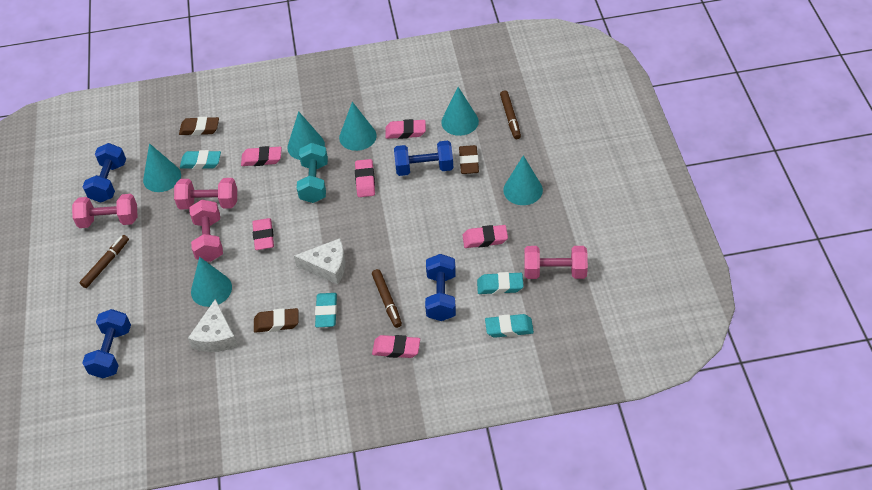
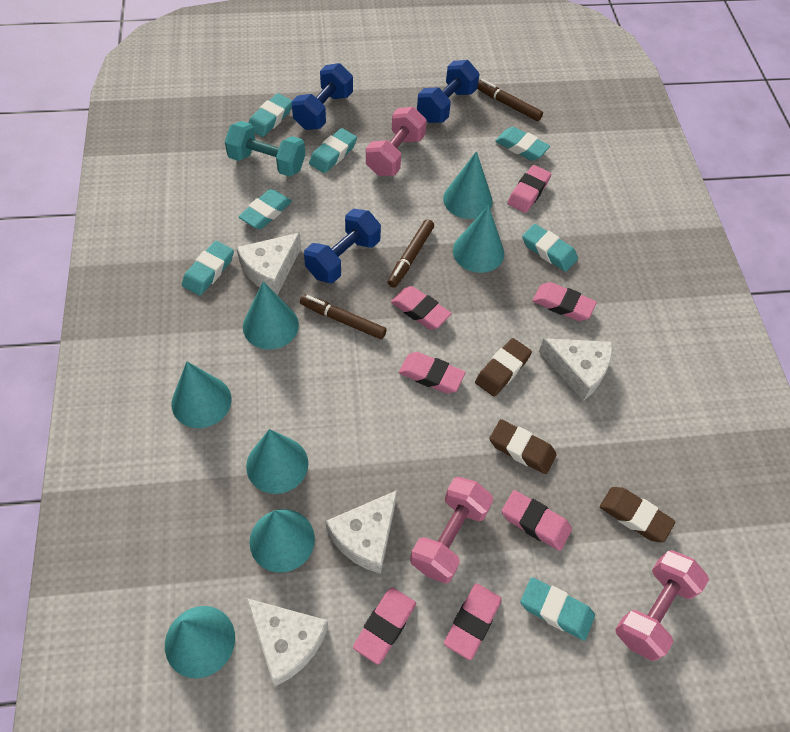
blue dumbbell: 4 -> 3
pink dumbbell: 4 -> 3
pink eraser: 6 -> 7
turquoise cone: 6 -> 7
turquoise eraser: 4 -> 7
white cheese: 2 -> 4

